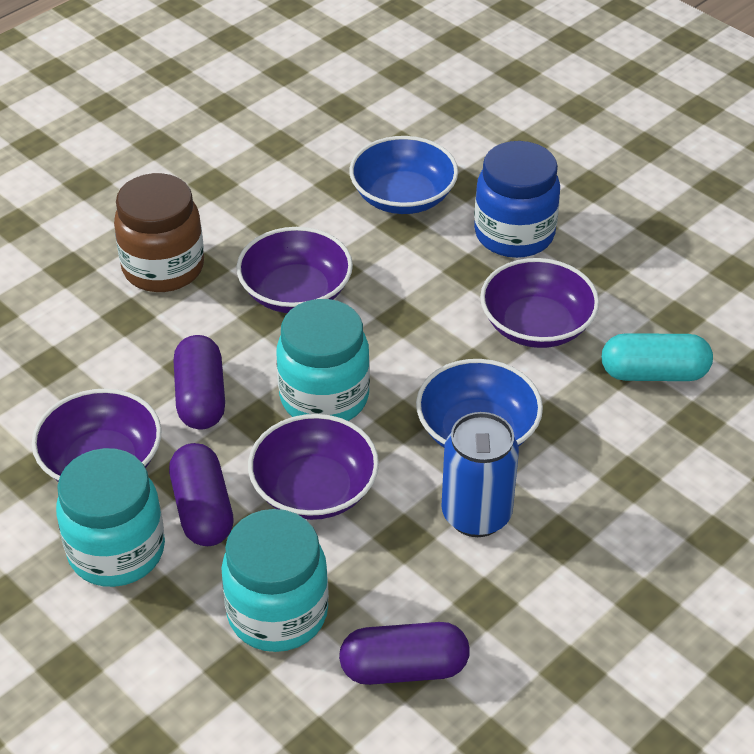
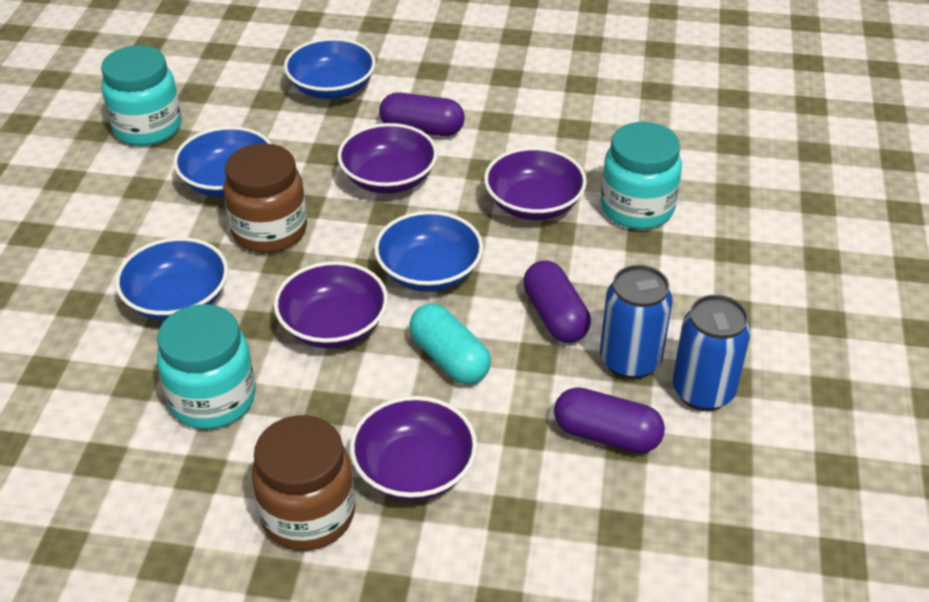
blue bowl: 2 -> 4
blue can: 1 -> 2
blue jar: 1 -> 0
brown jar: 1 -> 2

